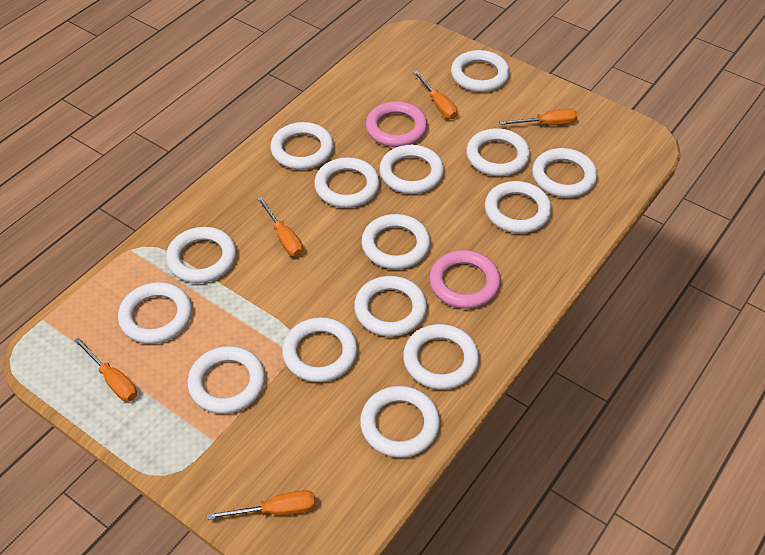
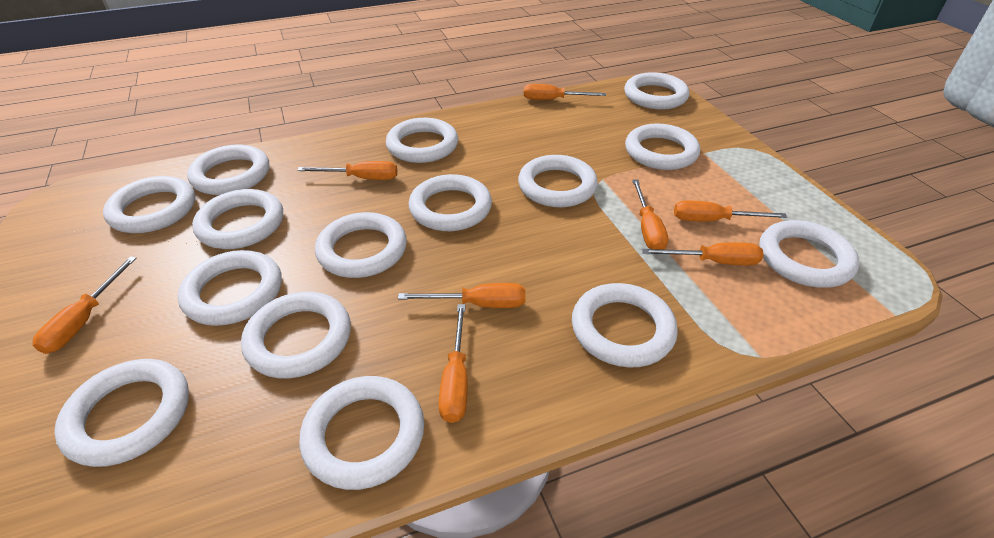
orange screwdriver: 5 -> 8
pink ring: 2 -> 0

